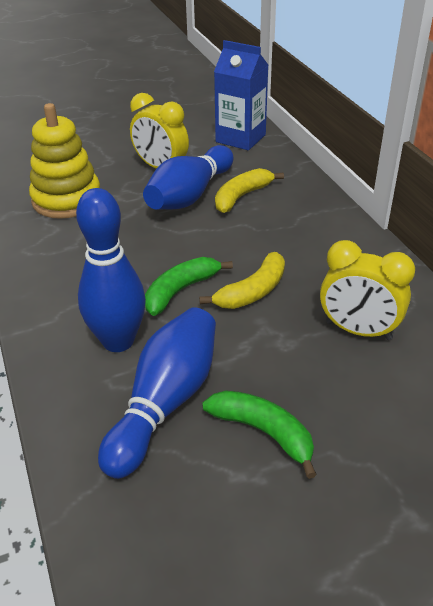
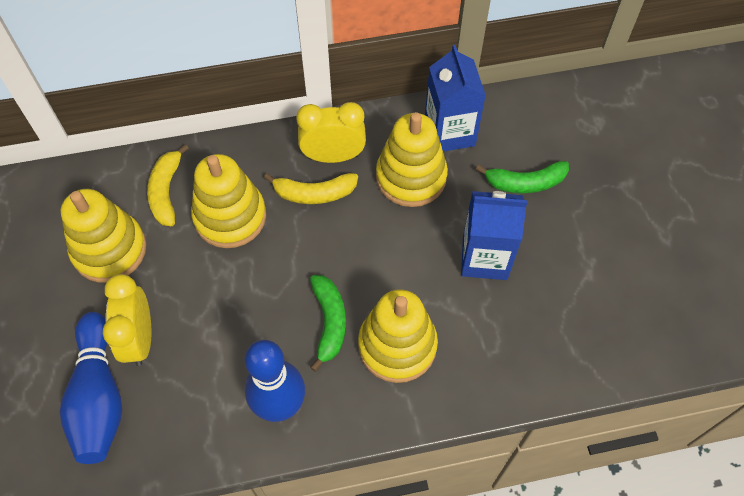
blue bowling pin: 3 -> 2
blue carton: 1 -> 2
yellow stacking toy: 1 -> 4

